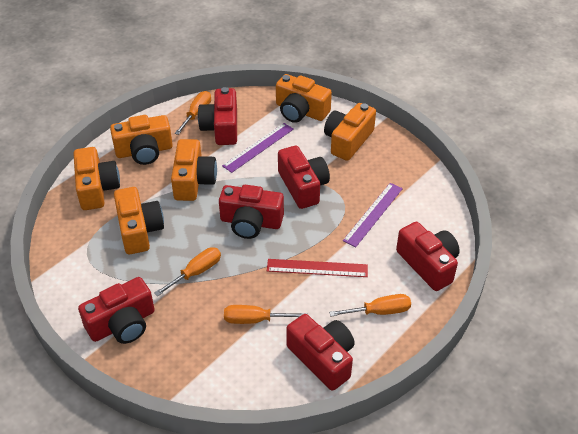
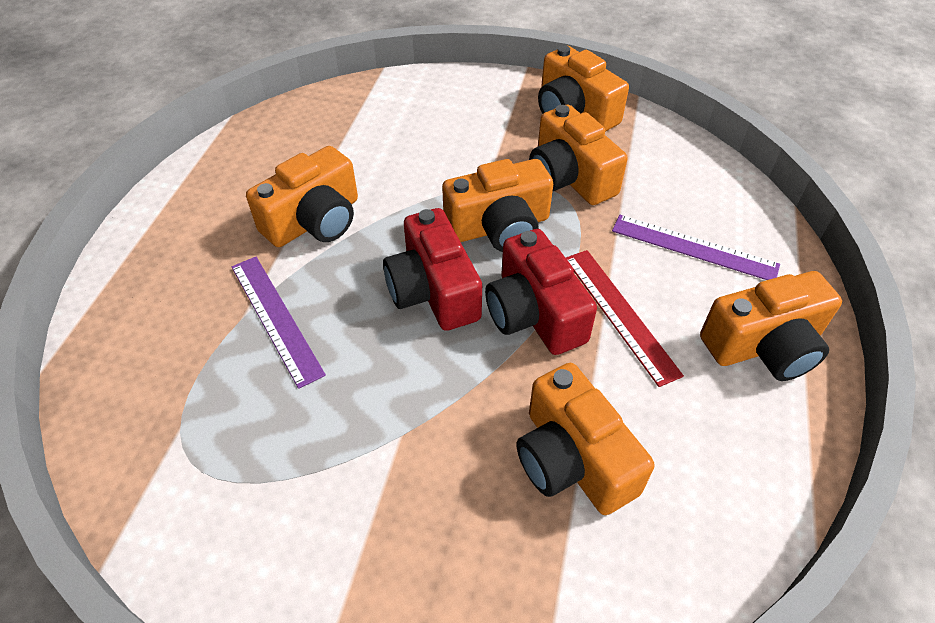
orange screwdriver: 4 -> 0
red camera: 6 -> 2

